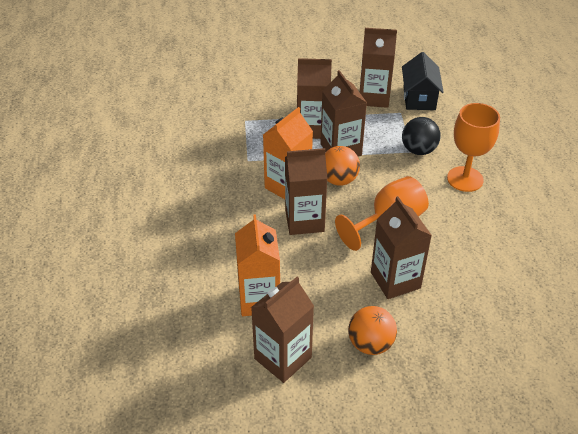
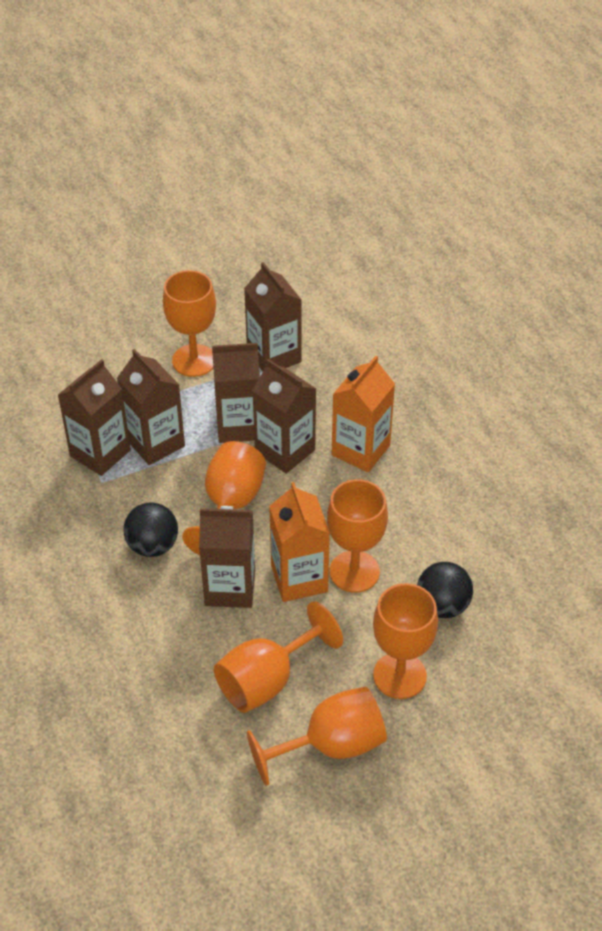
black ball: 1 -> 2
black house: 1 -> 0
orange ball: 2 -> 0
orange goblet: 2 -> 6

